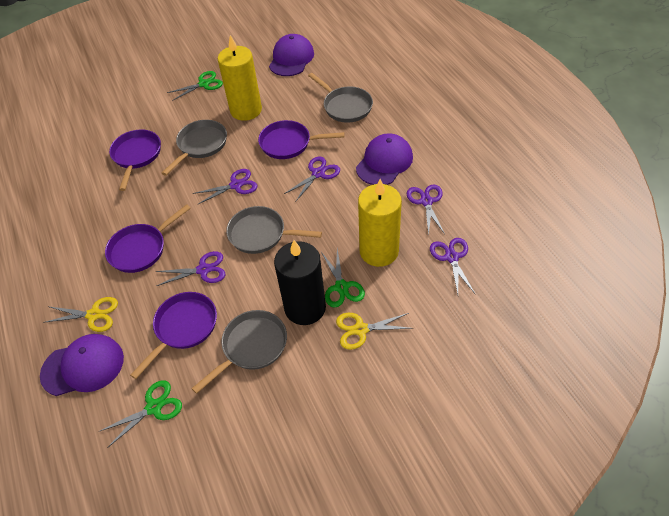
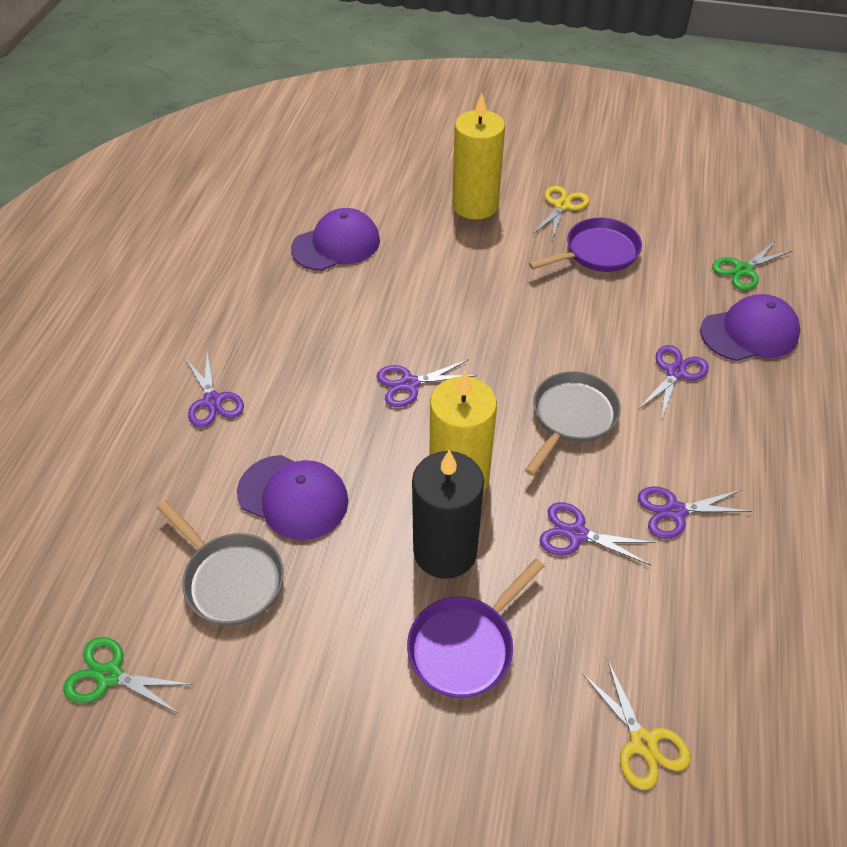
green scissors: 3 -> 2
grey pan: 4 -> 2
purple pan: 4 -> 2

